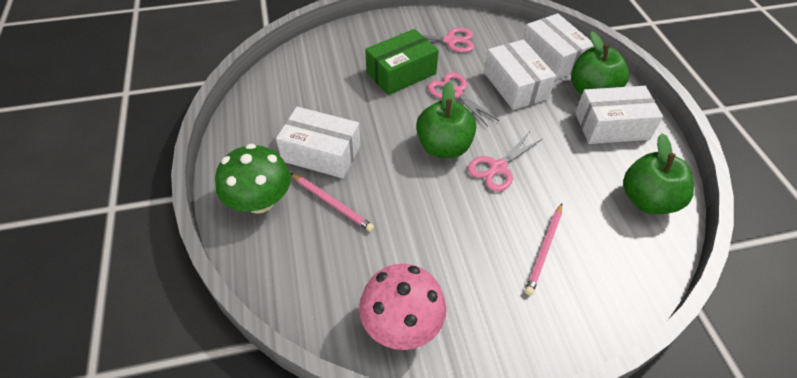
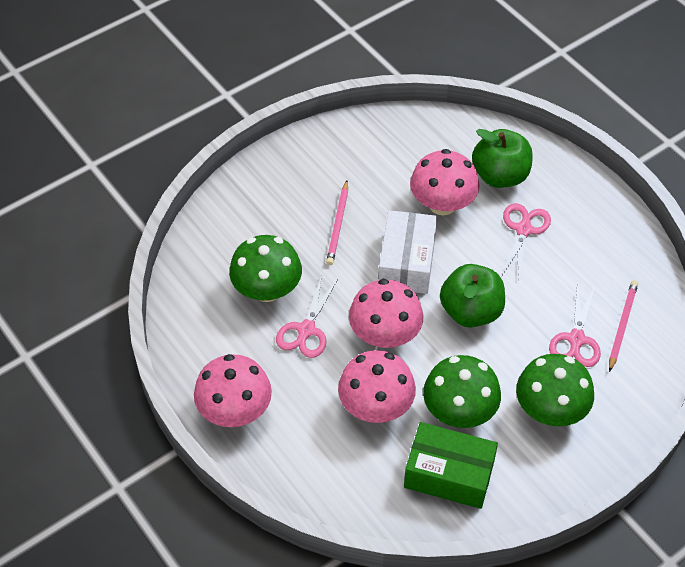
green apple: 3 -> 2
green mushroom: 1 -> 3
pink mushroom: 1 -> 4
white box: 4 -> 1

